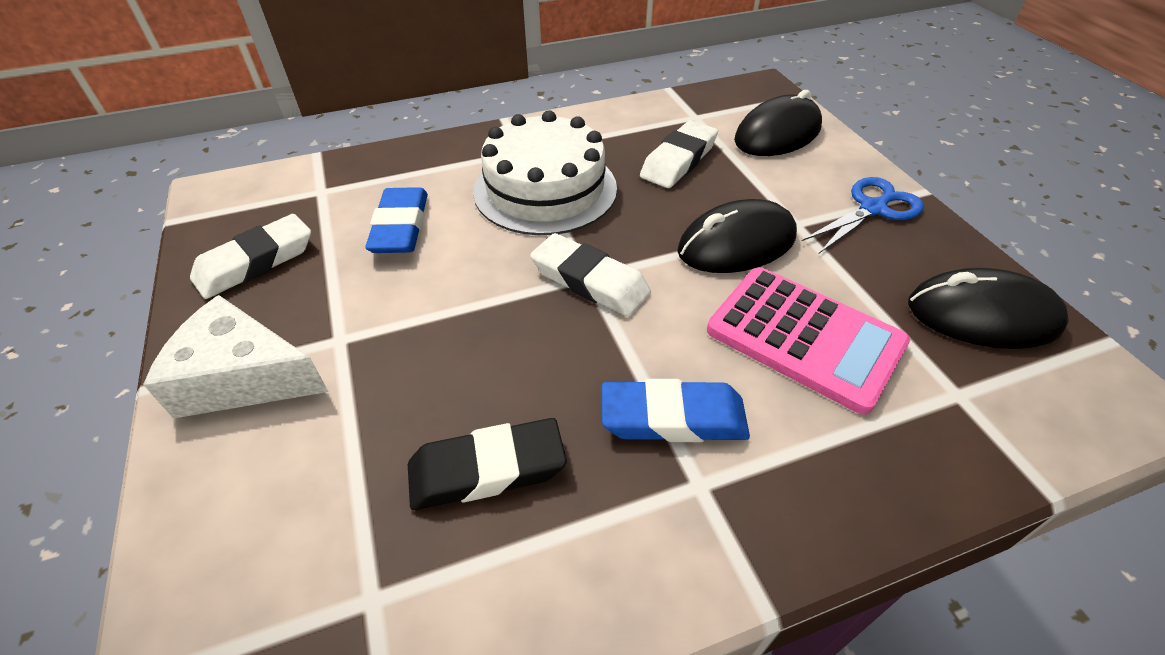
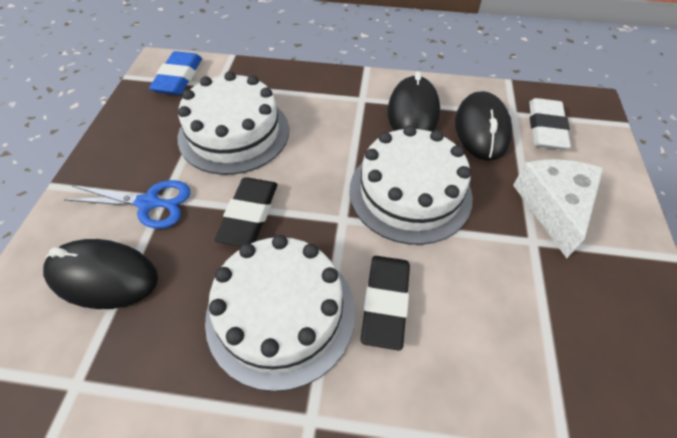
black eraser: 1 -> 2
blue eraser: 2 -> 1
pink calculator: 1 -> 0
white cake: 1 -> 3
white eraser: 3 -> 1

